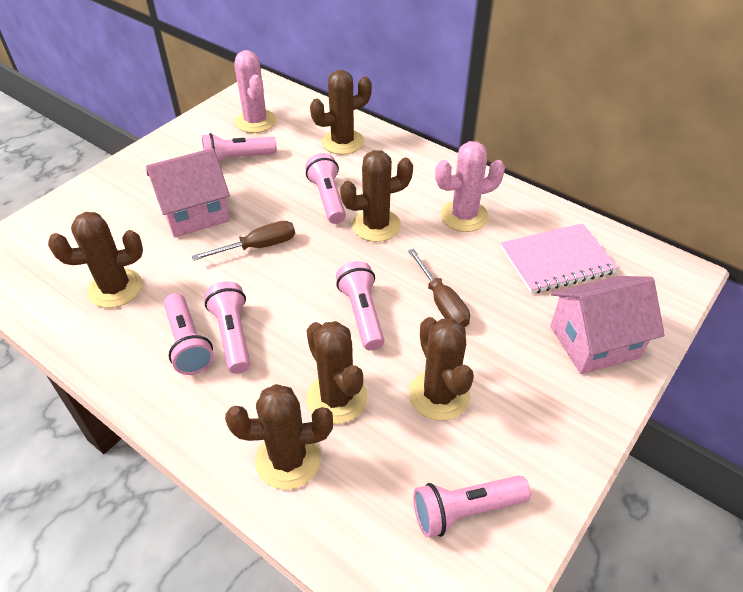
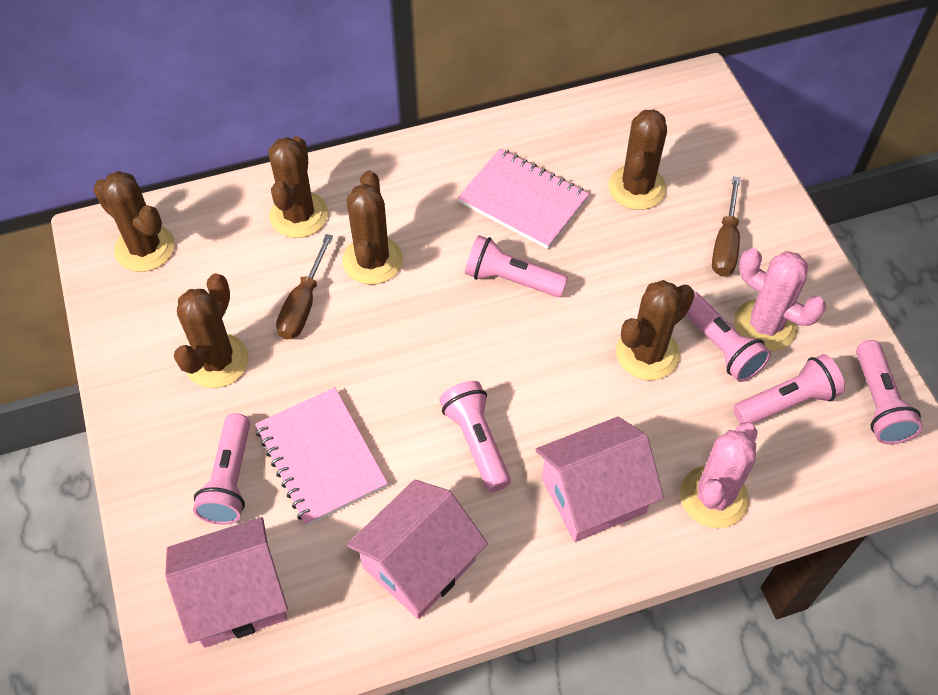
pink house: 2 -> 3
pink notebook: 1 -> 2

